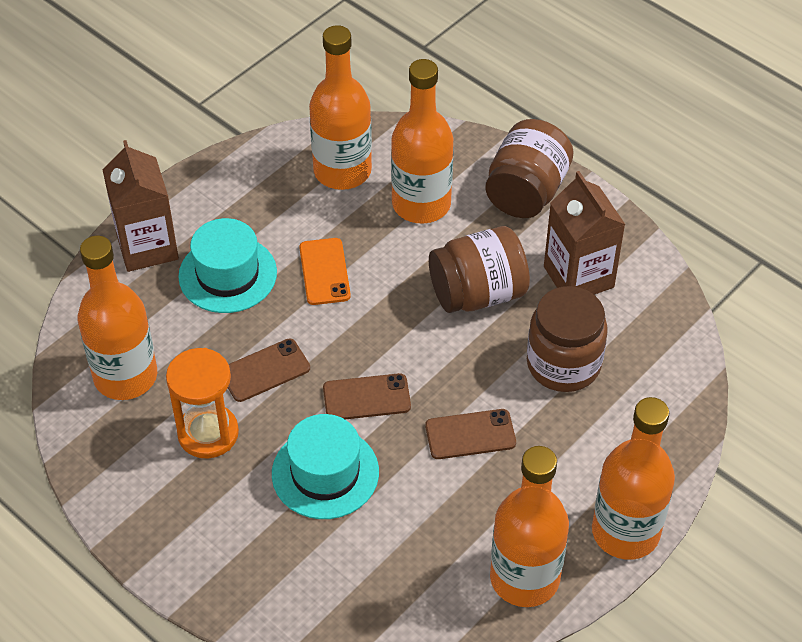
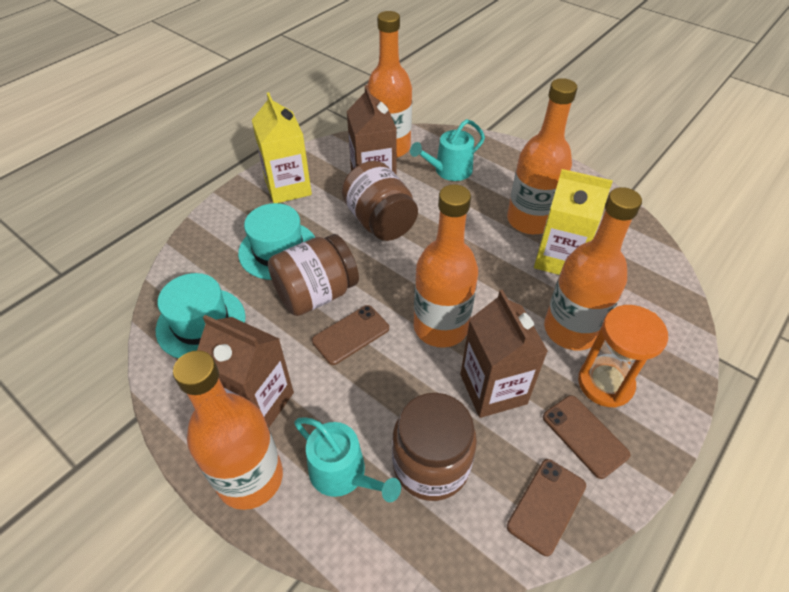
brown carton: 2 -> 3
orange phone: 1 -> 0
turquoise watering can: 0 -> 2
yellow carton: 0 -> 2

